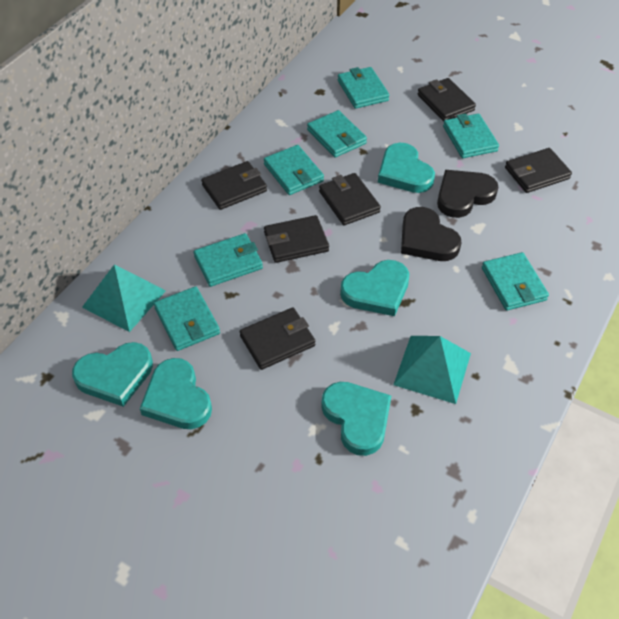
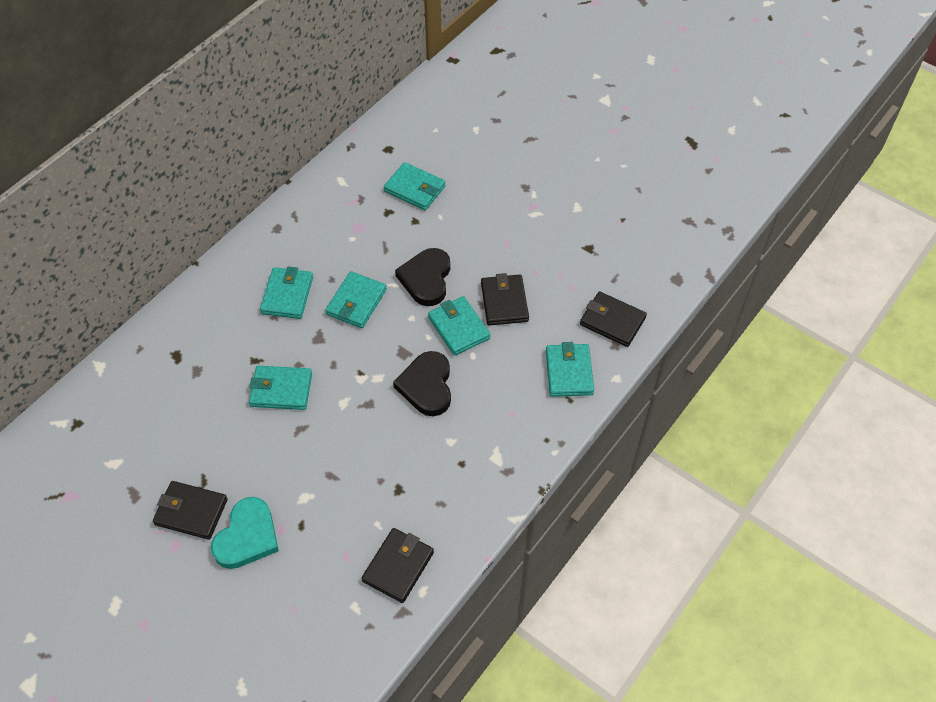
black wallet: 6 -> 4
turquoise heart: 5 -> 1
turquoise pyramid: 2 -> 0
turquoise wallet: 7 -> 6

